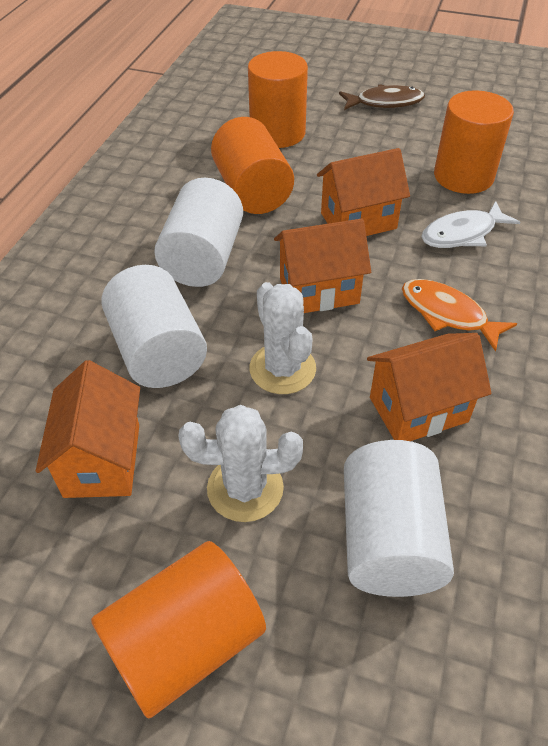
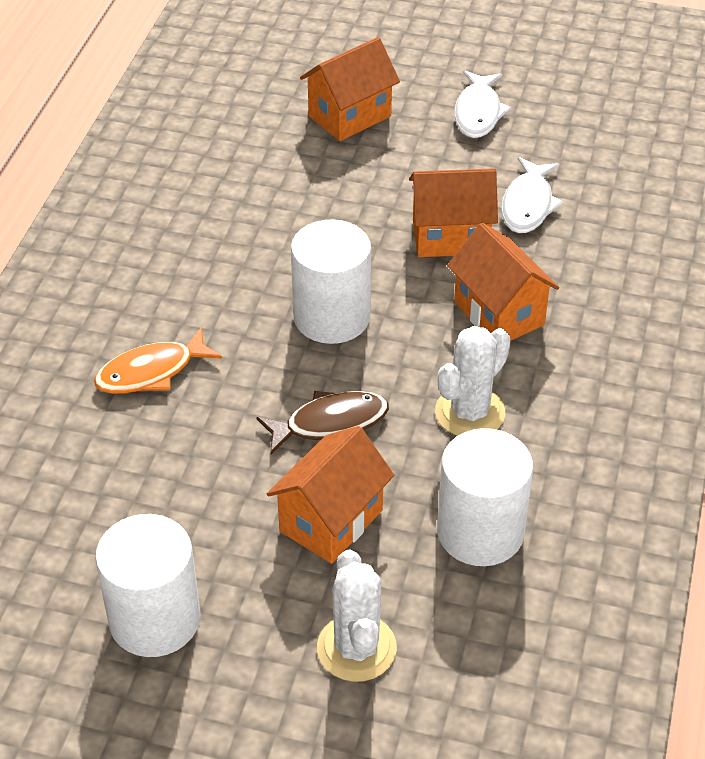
orange cylinder: 4 -> 0
white fish: 1 -> 2

